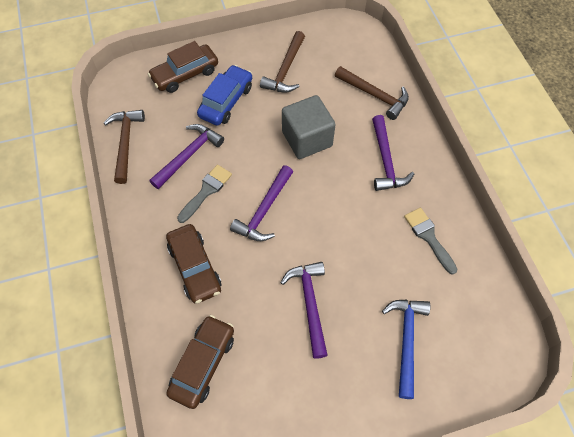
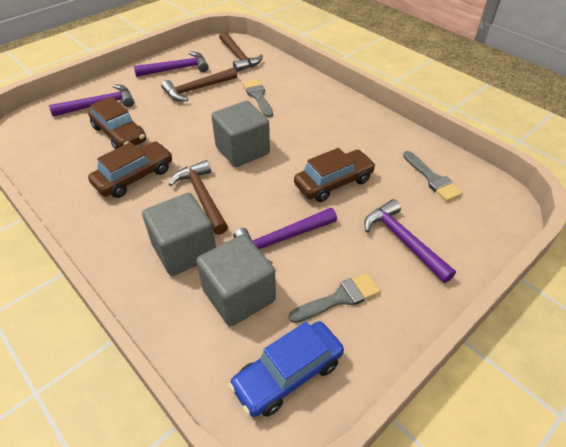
blue hammer: 1 -> 0
grey brush: 2 -> 3
grey cube: 1 -> 3

